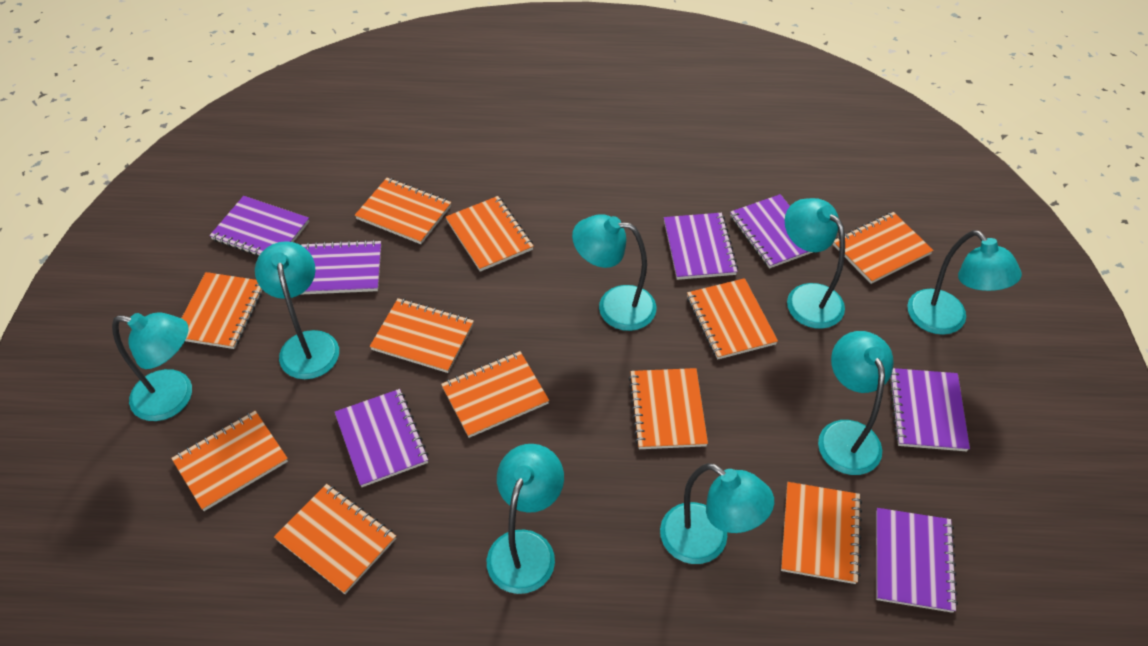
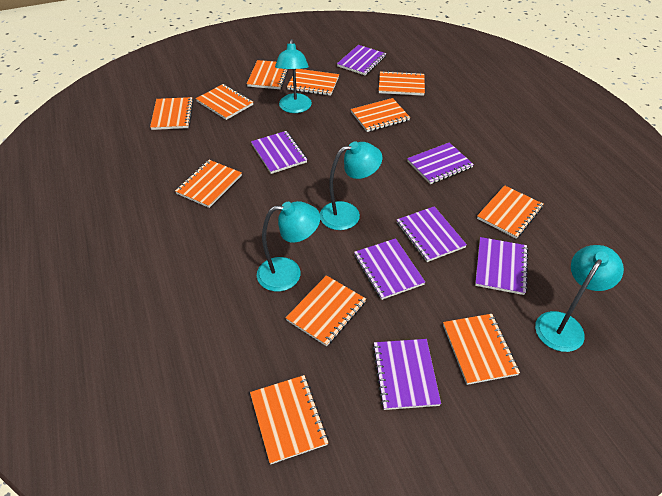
turquoise lamp: 8 -> 4

